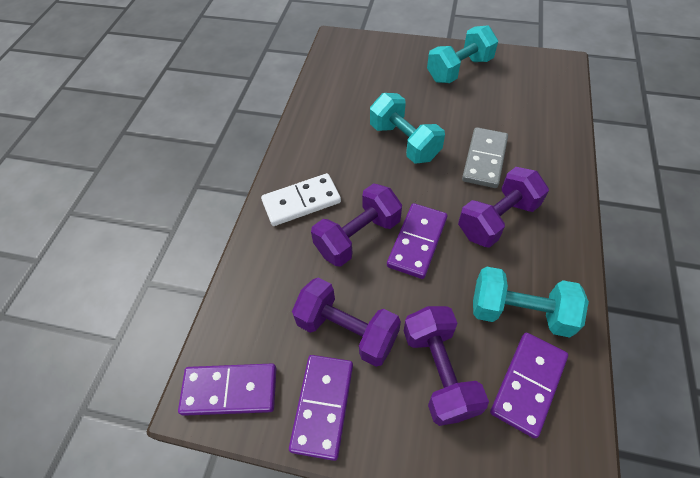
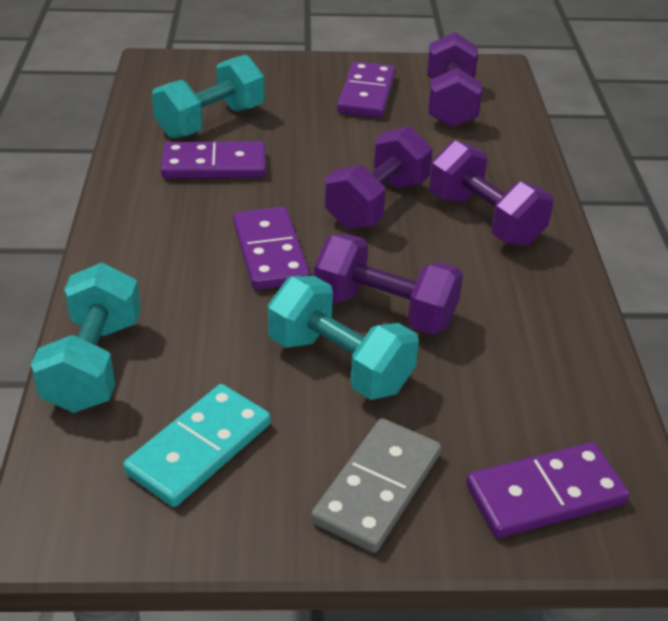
turquoise domino: 0 -> 1
white domino: 1 -> 0

